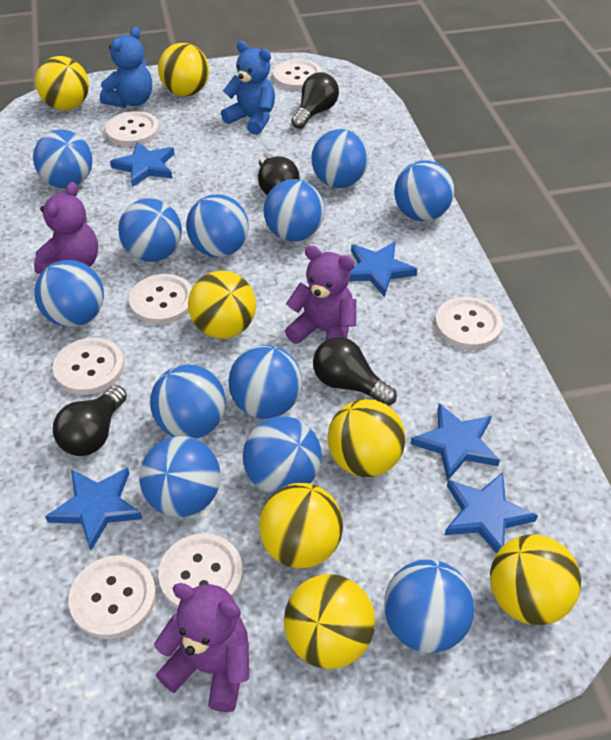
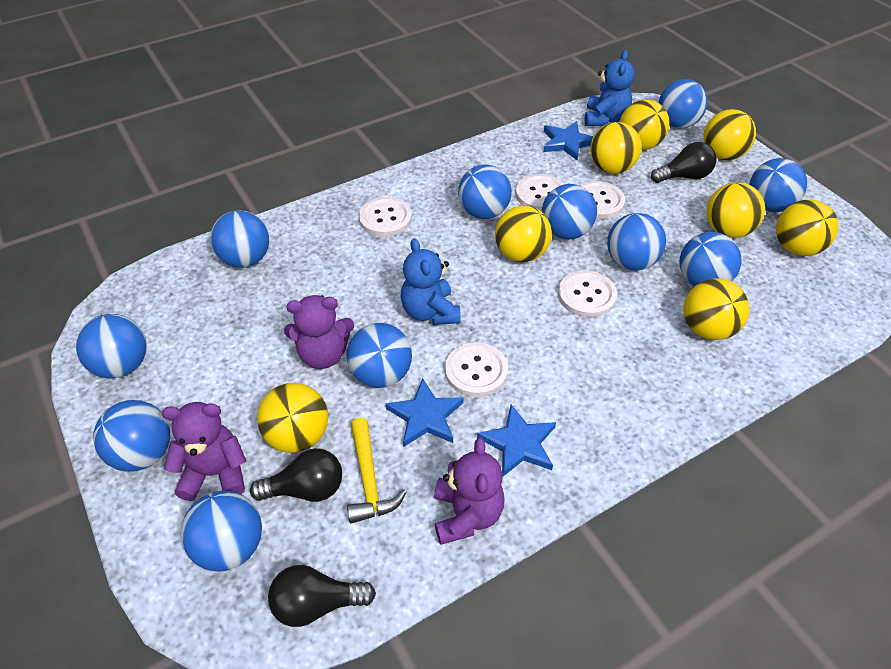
black light bulb: 4 -> 3
blue ball: 12 -> 11
blue star: 5 -> 3
white button: 7 -> 5
yellow ball: 7 -> 8
yellow hammer: 0 -> 1

